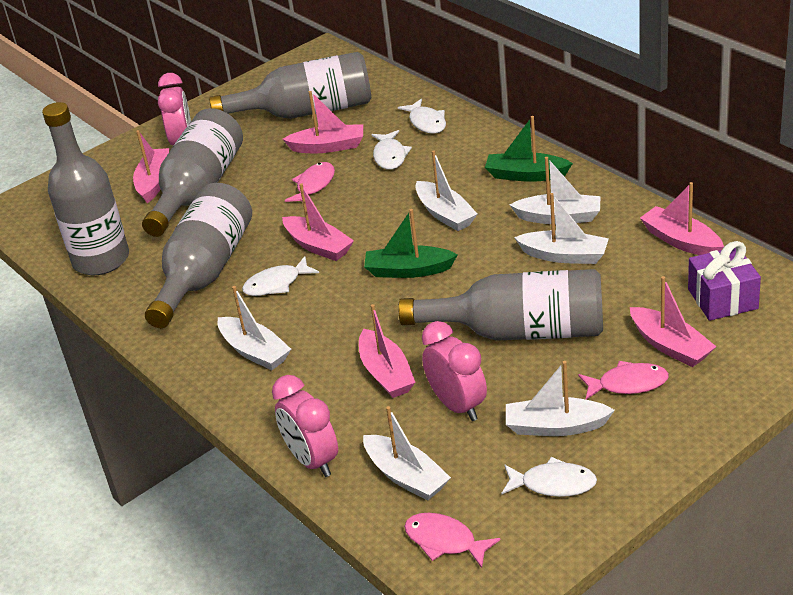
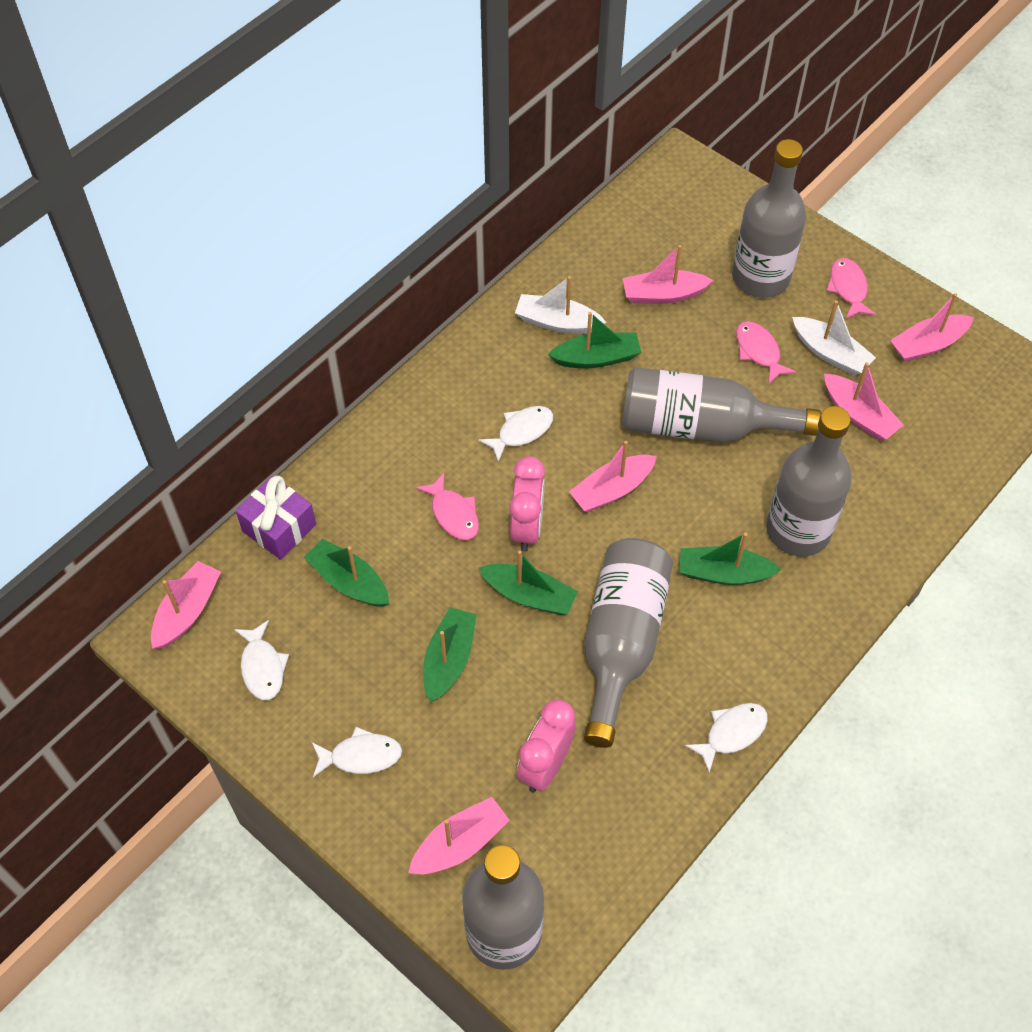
green boat: 2 -> 5
pink clock: 3 -> 2
white boat: 6 -> 2

